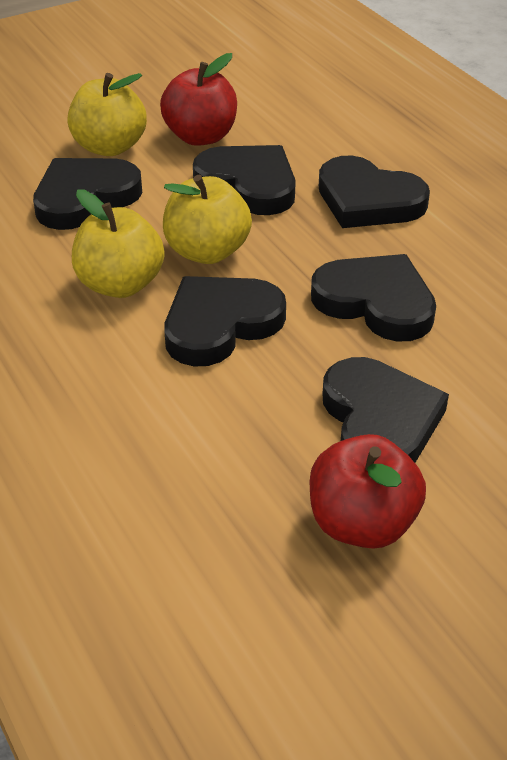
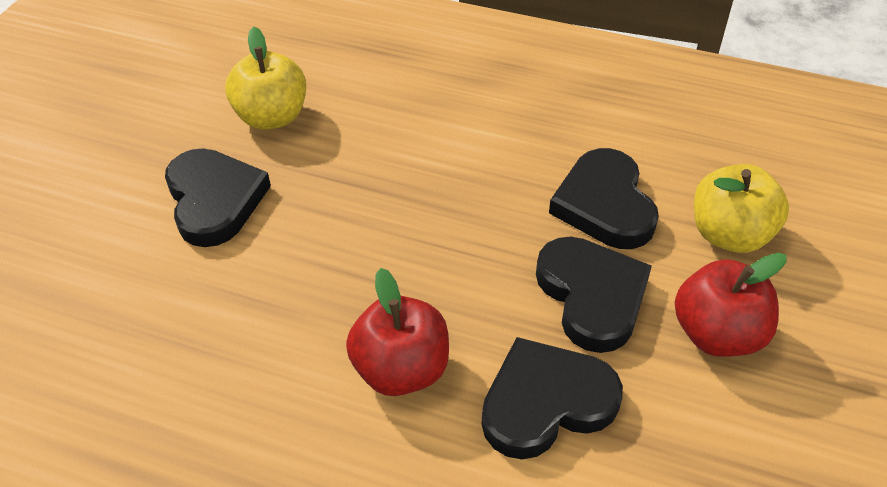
black heart: 6 -> 4
yellow apple: 3 -> 2

